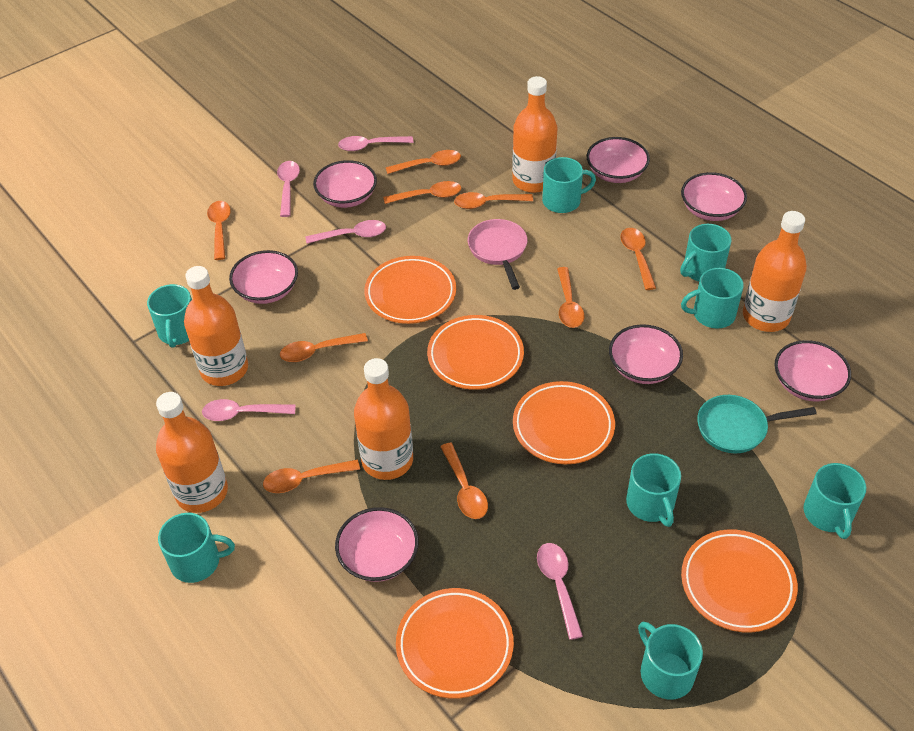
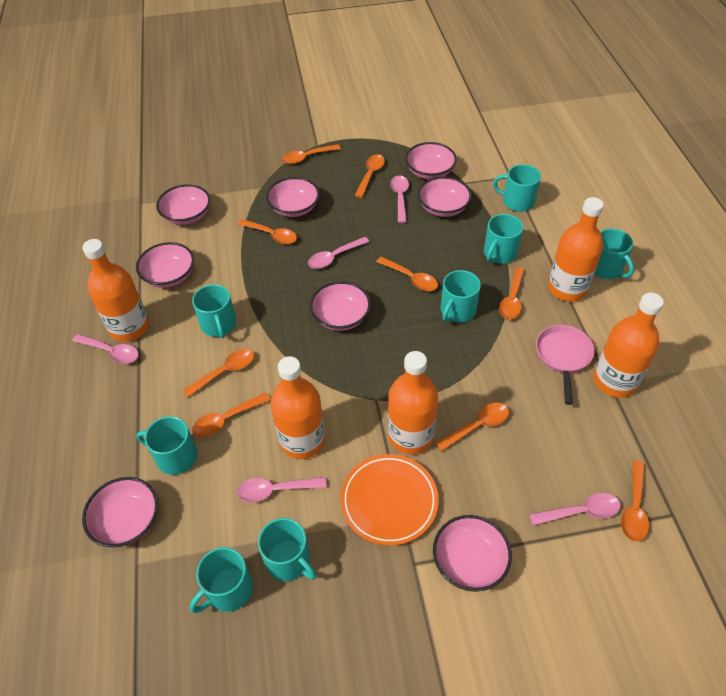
orange plate: 5 -> 1
pink bowl: 7 -> 8
turquoise pan: 1 -> 0

